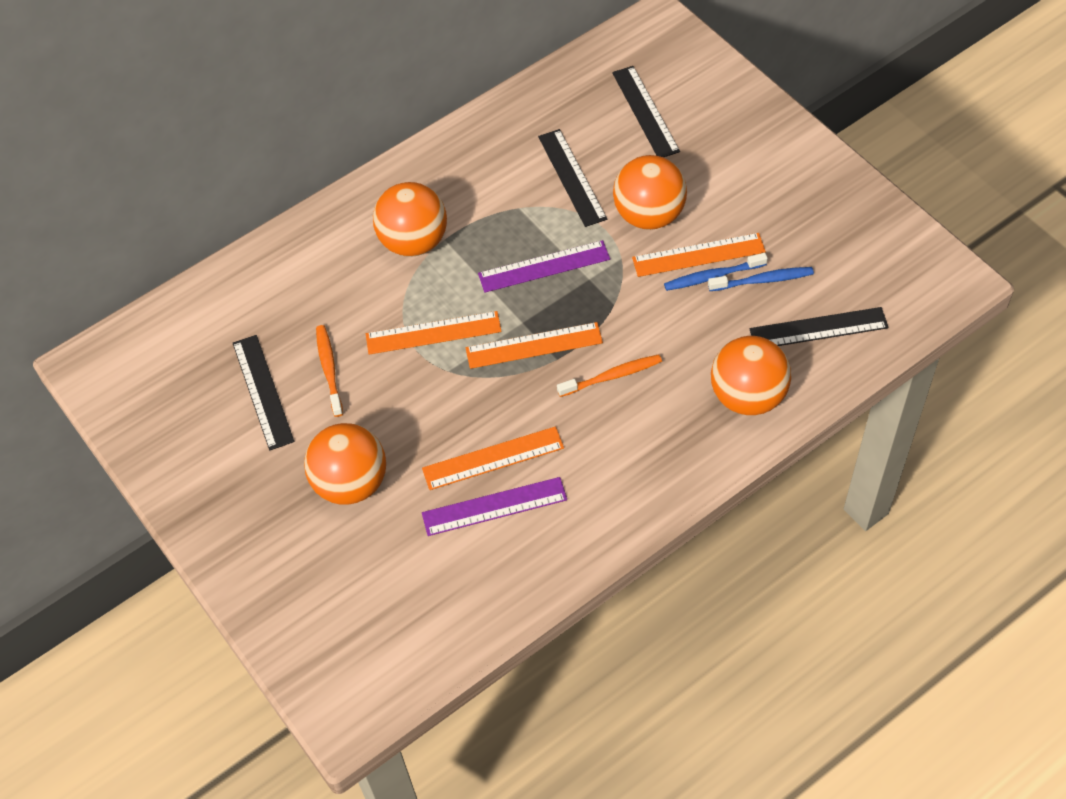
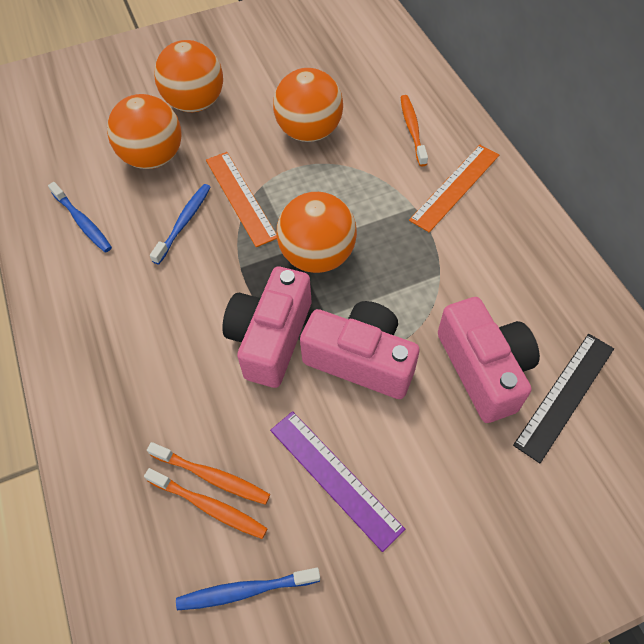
black ruler: 4 -> 1
blue toothbrush: 2 -> 3
orange ruler: 4 -> 2
orange toothbrush: 2 -> 3
pink camera: 0 -> 3
purple ruler: 2 -> 1

